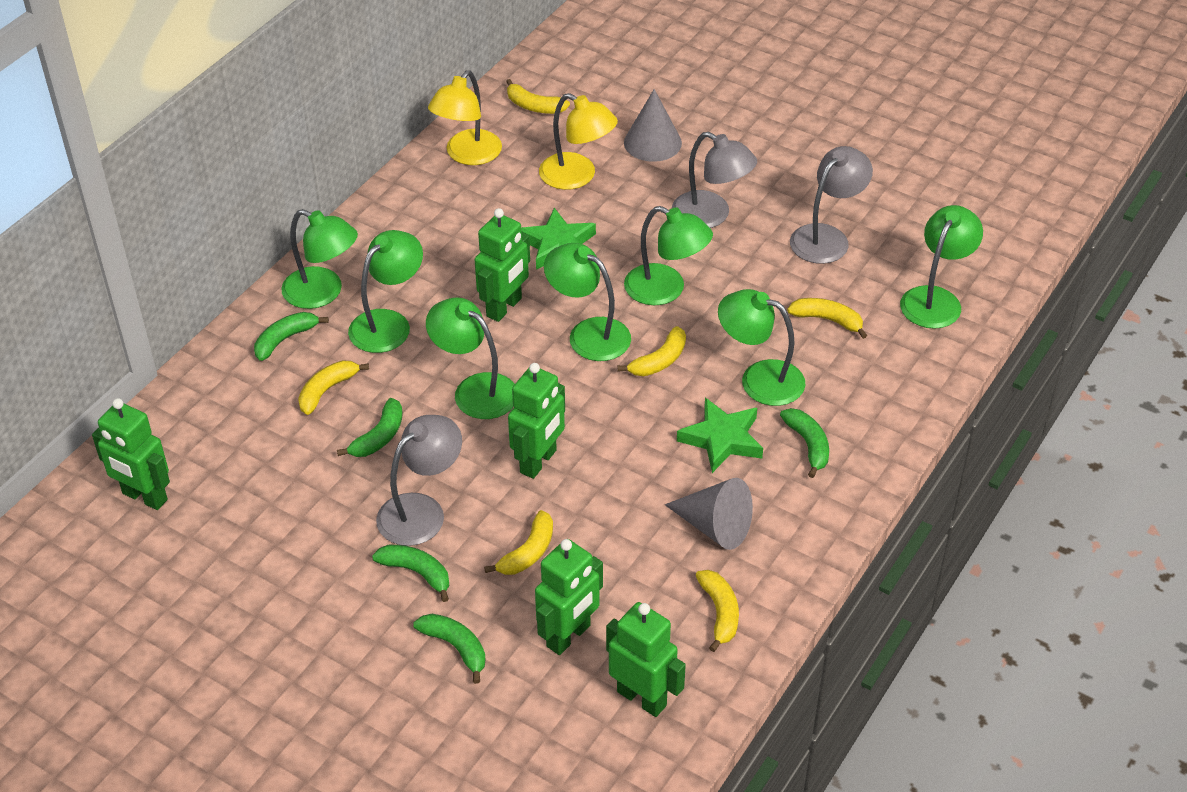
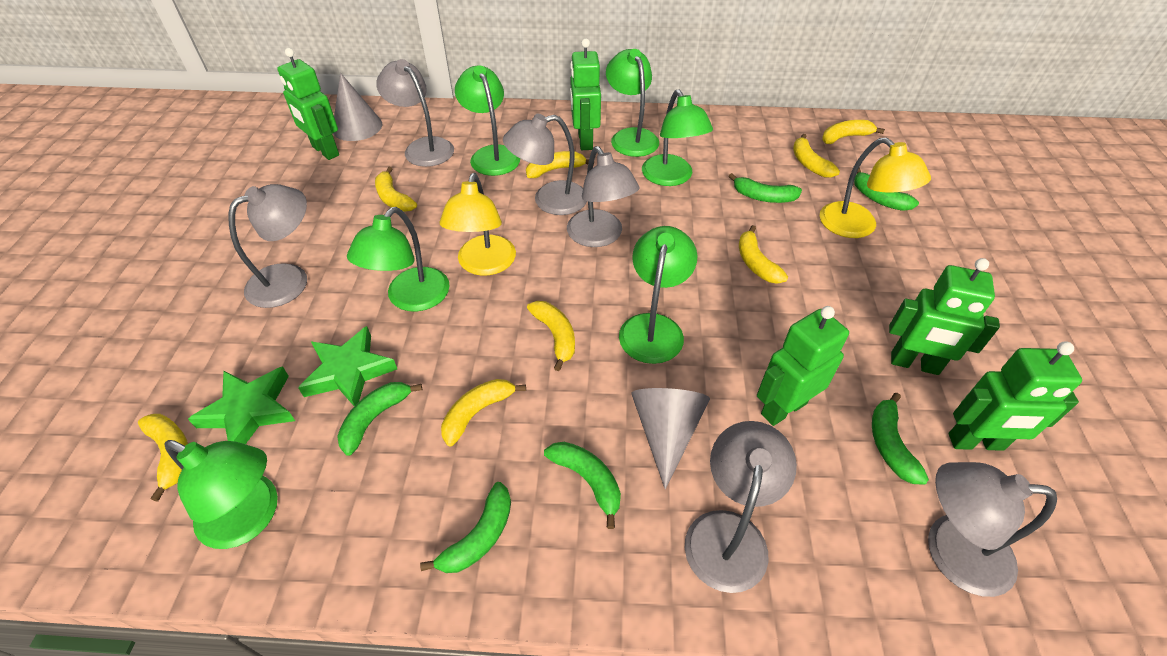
green banana: 5 -> 6
green lamp: 7 -> 6
grey lamp: 3 -> 6
yellow banana: 6 -> 8

